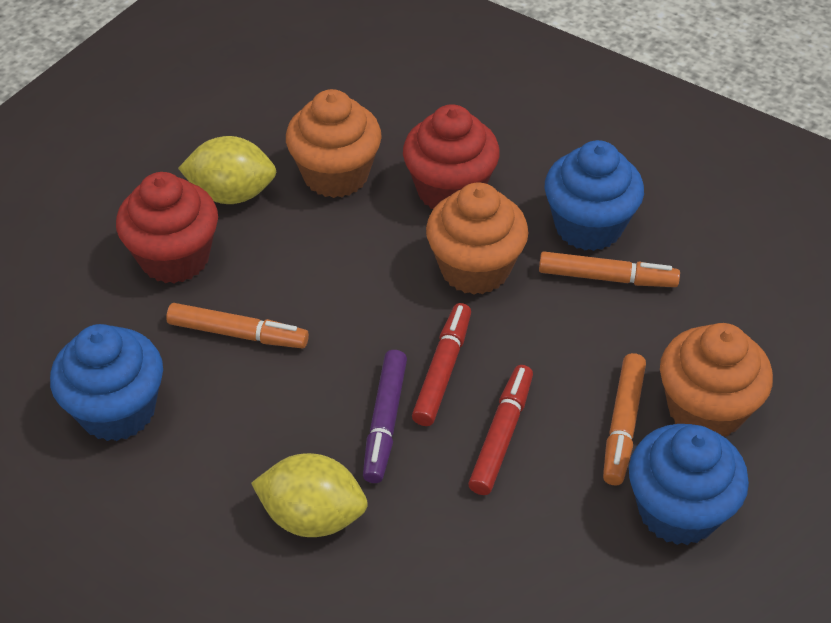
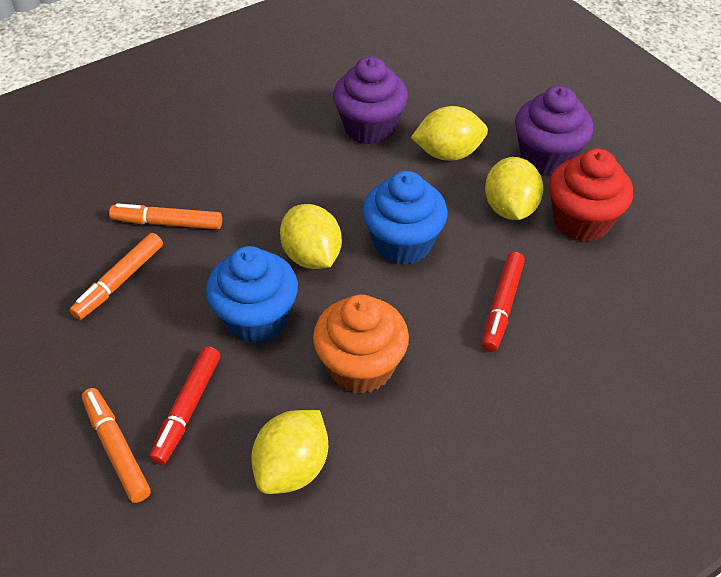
blue cupcake: 3 -> 2
orange cupcake: 3 -> 1
purple cupcake: 0 -> 2
purple marker: 1 -> 0
red cupcake: 2 -> 1
yellow lemon: 2 -> 4

